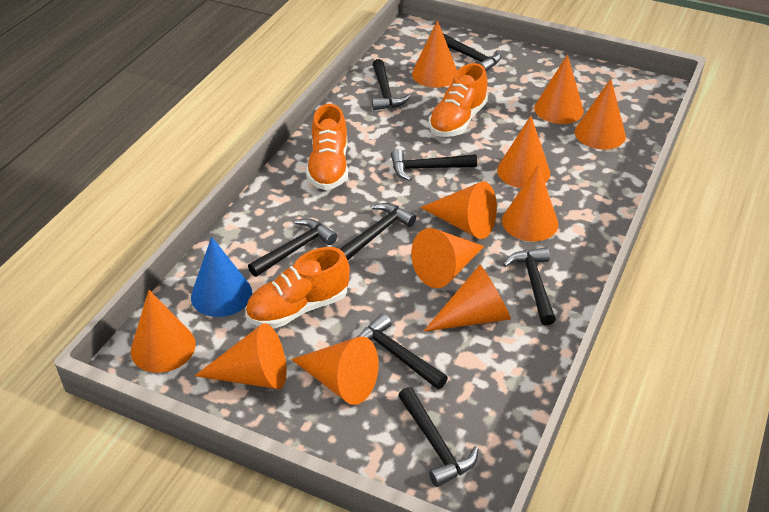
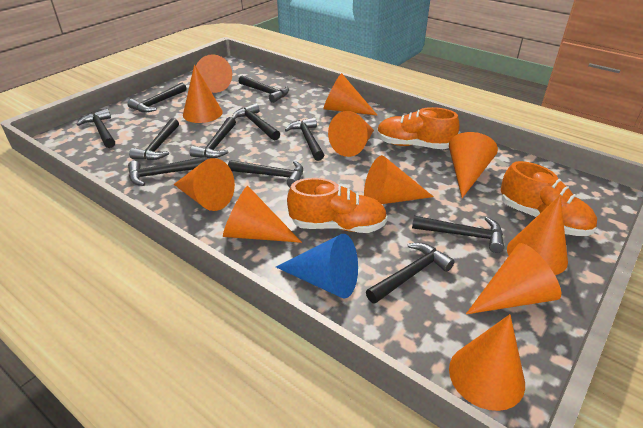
black hammer: 8 -> 11

